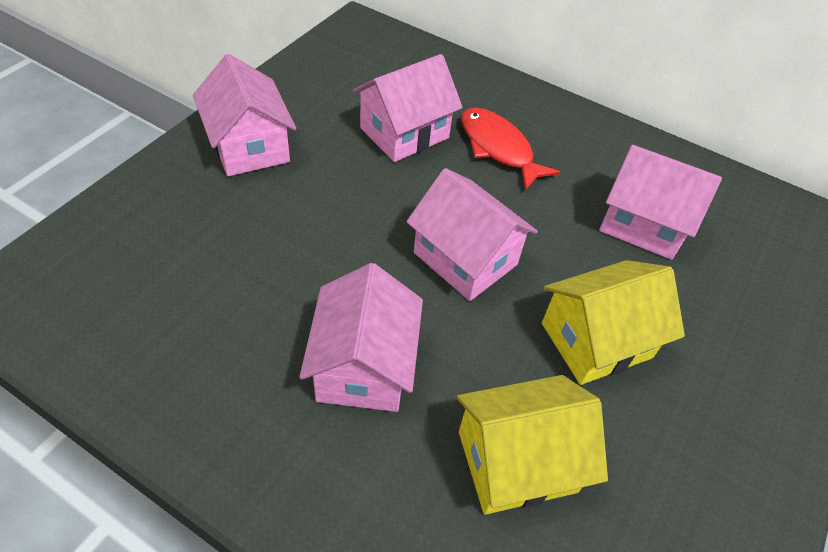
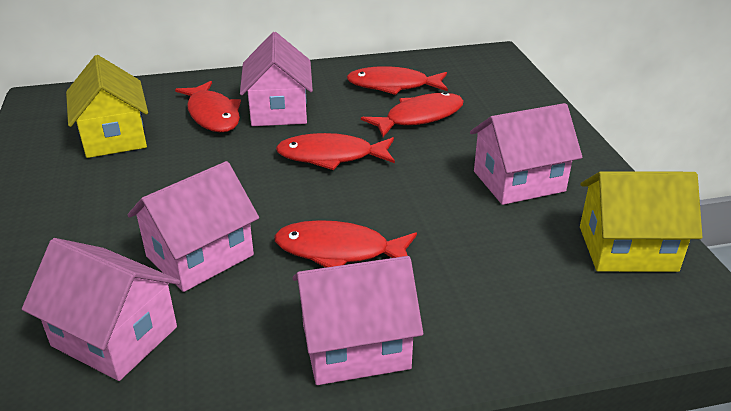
red fish: 1 -> 5

